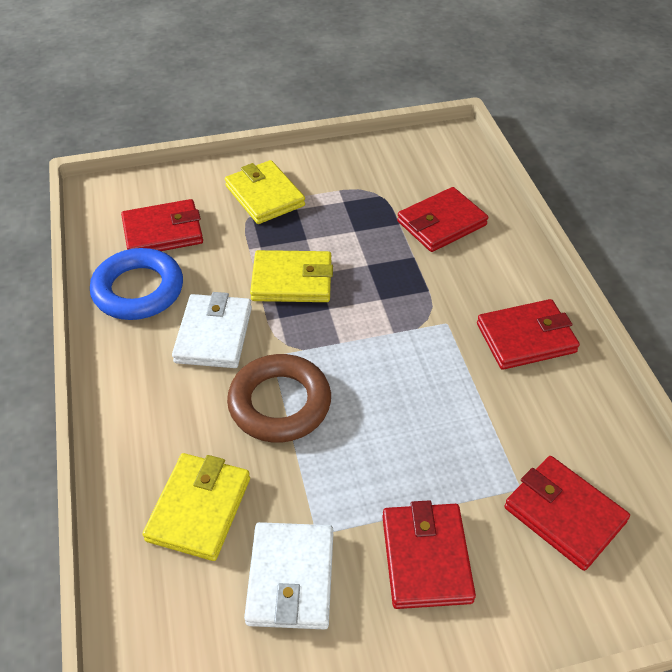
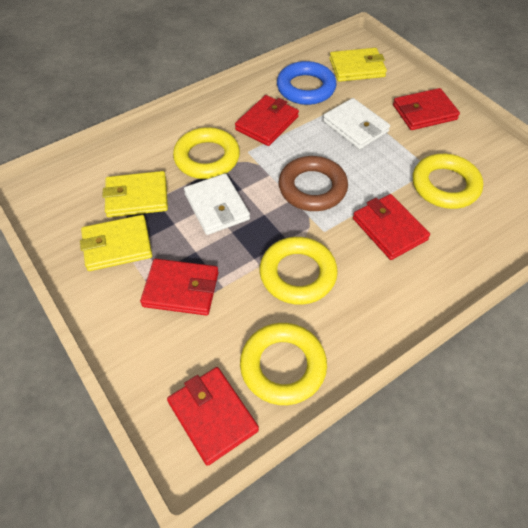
yellow ring: 0 -> 4

